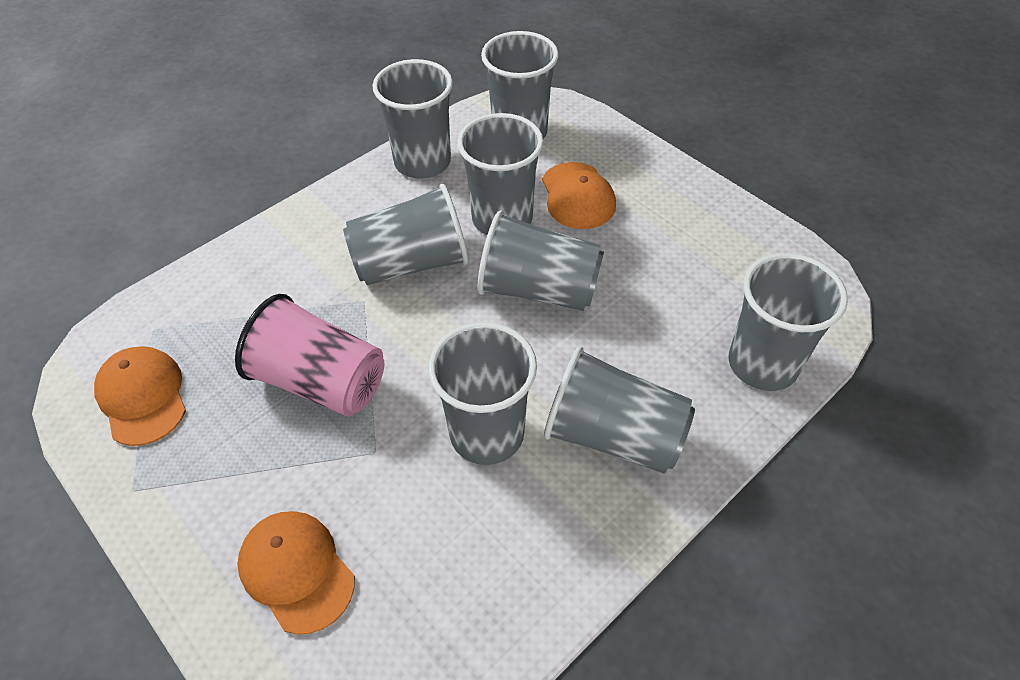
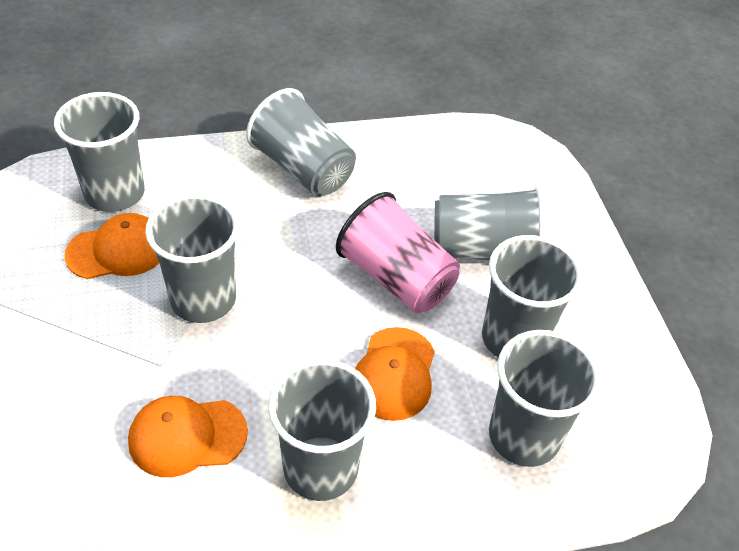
grey cup: 8 -> 7

